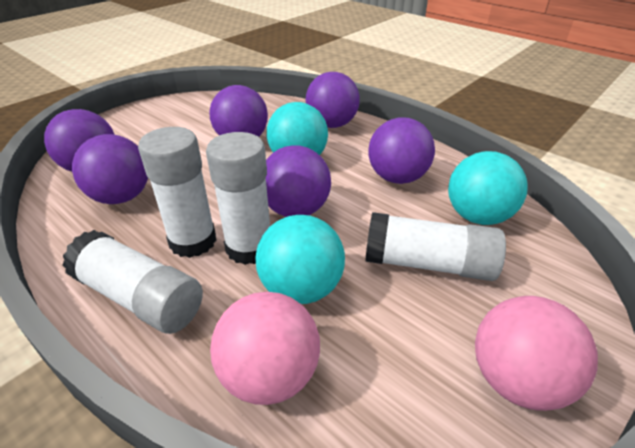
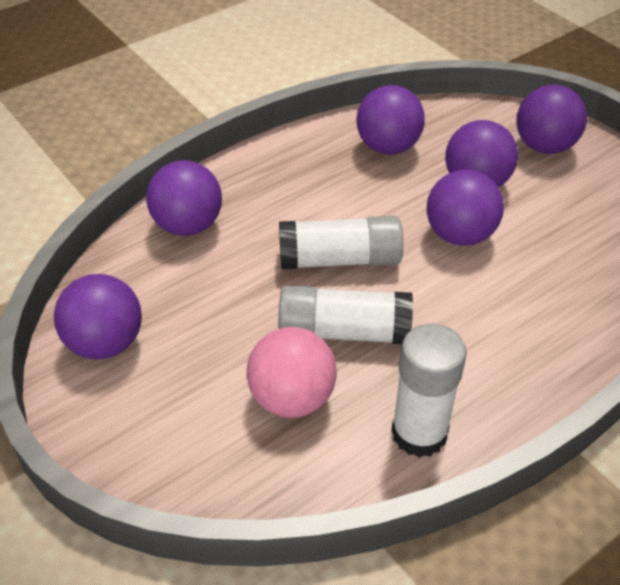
pink ball: 2 -> 1
turquoise ball: 3 -> 0
white glue stick: 4 -> 3

